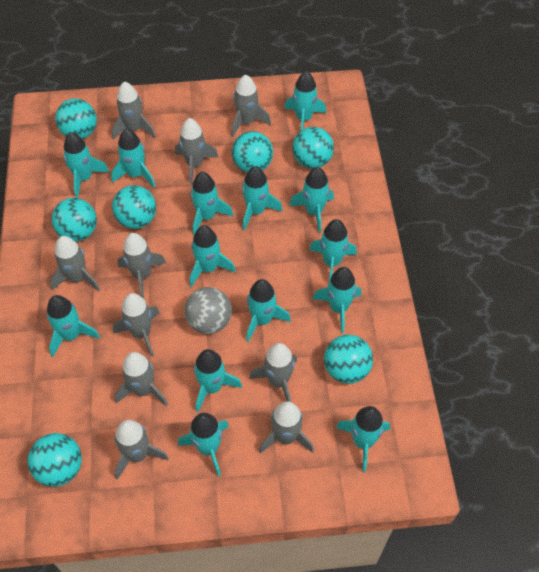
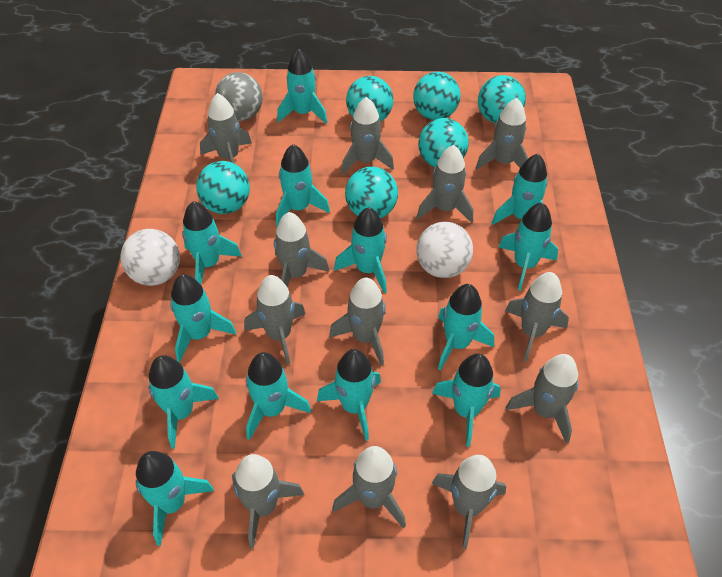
grey rocket: 10 -> 12
turquoise ball: 7 -> 6
turquoise rocket: 14 -> 13
white ball: 0 -> 2

